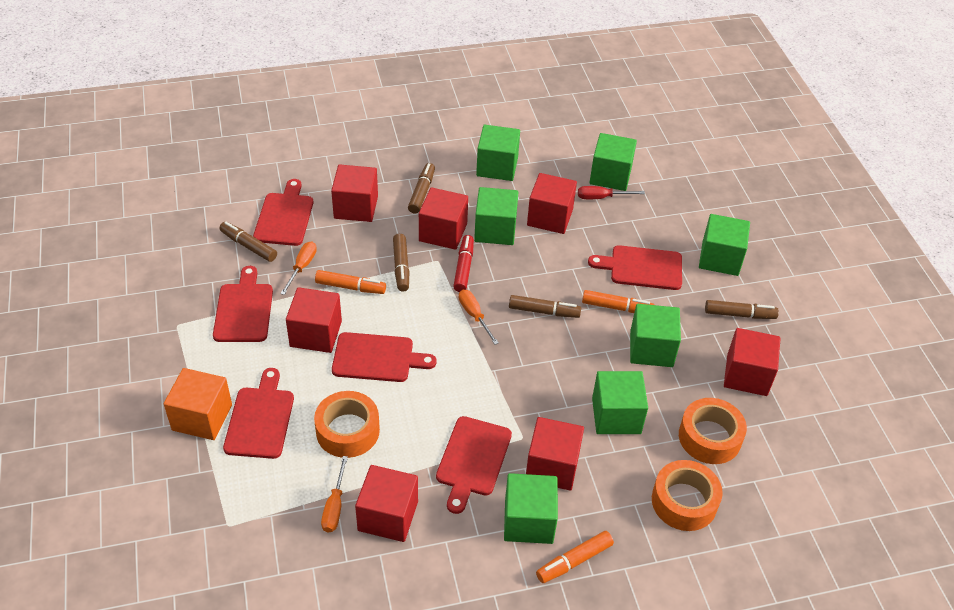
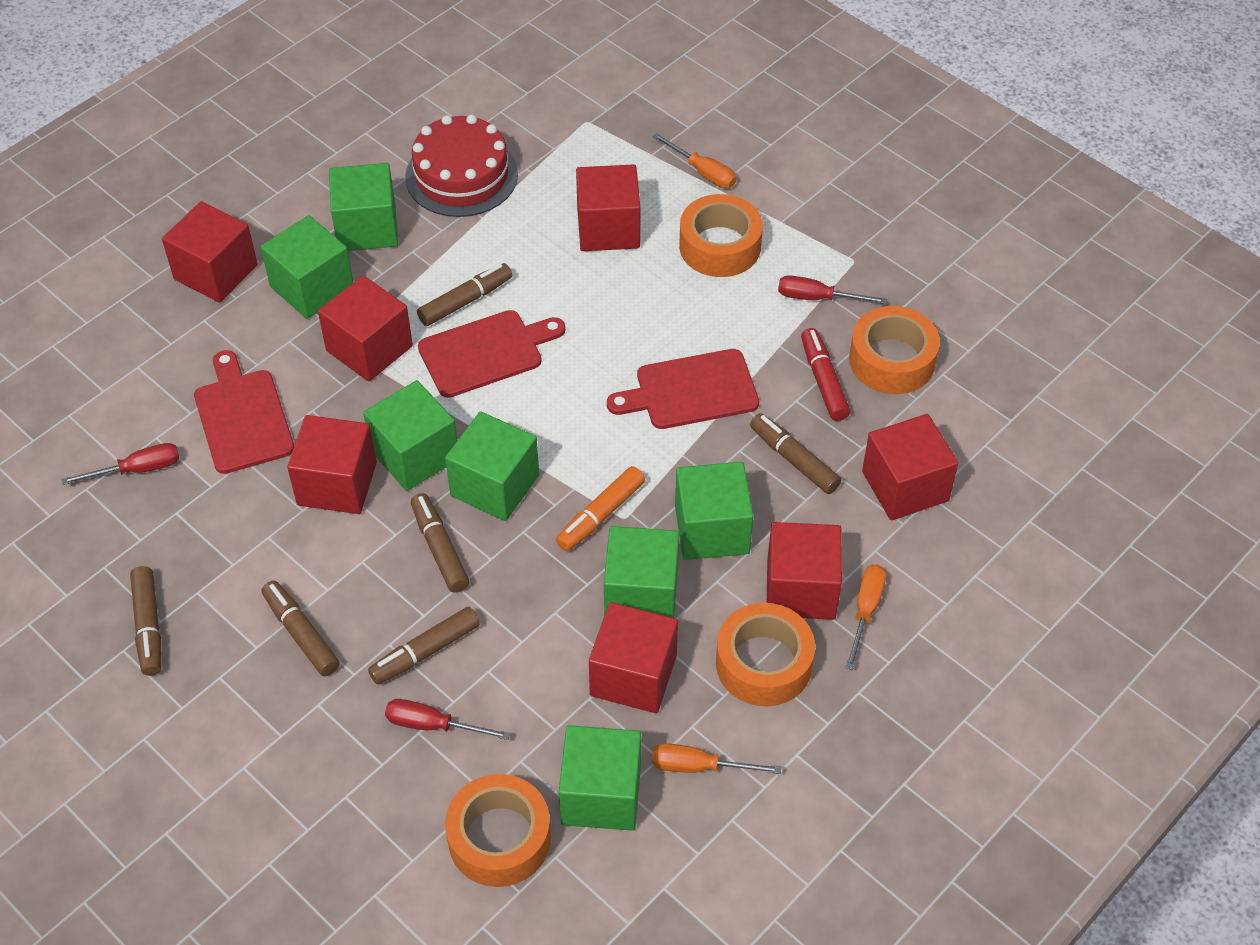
brown marker: 5 -> 6
orange cube: 1 -> 0
orange marker: 3 -> 1
orange tape: 3 -> 4
red cake: 0 -> 1
red cutting board: 6 -> 3
red screwdriver: 1 -> 3

